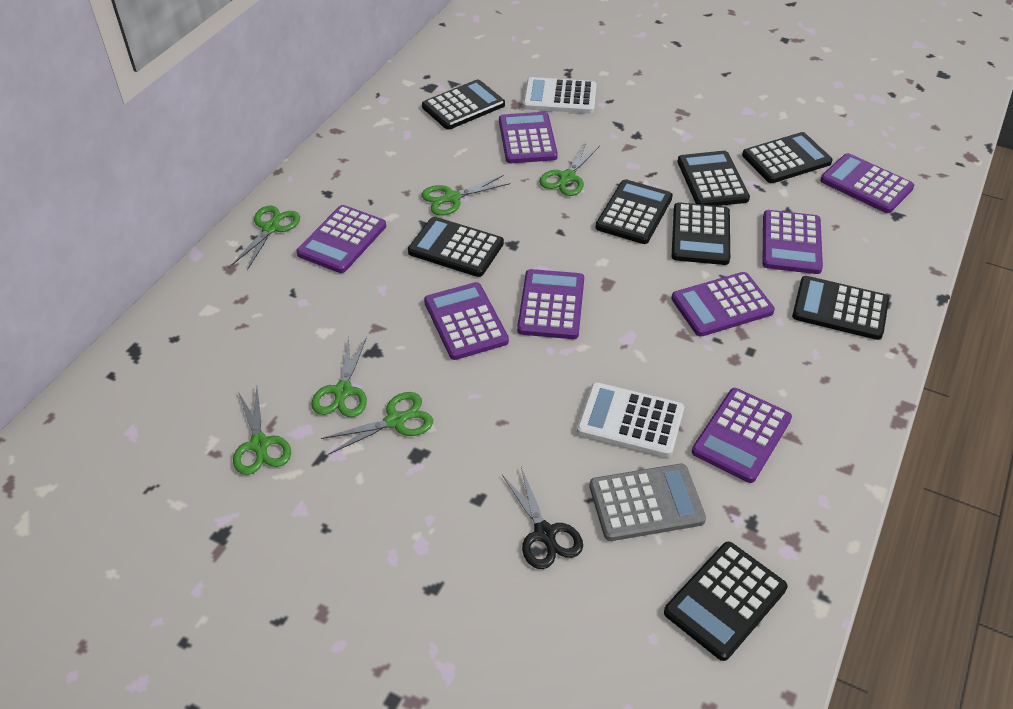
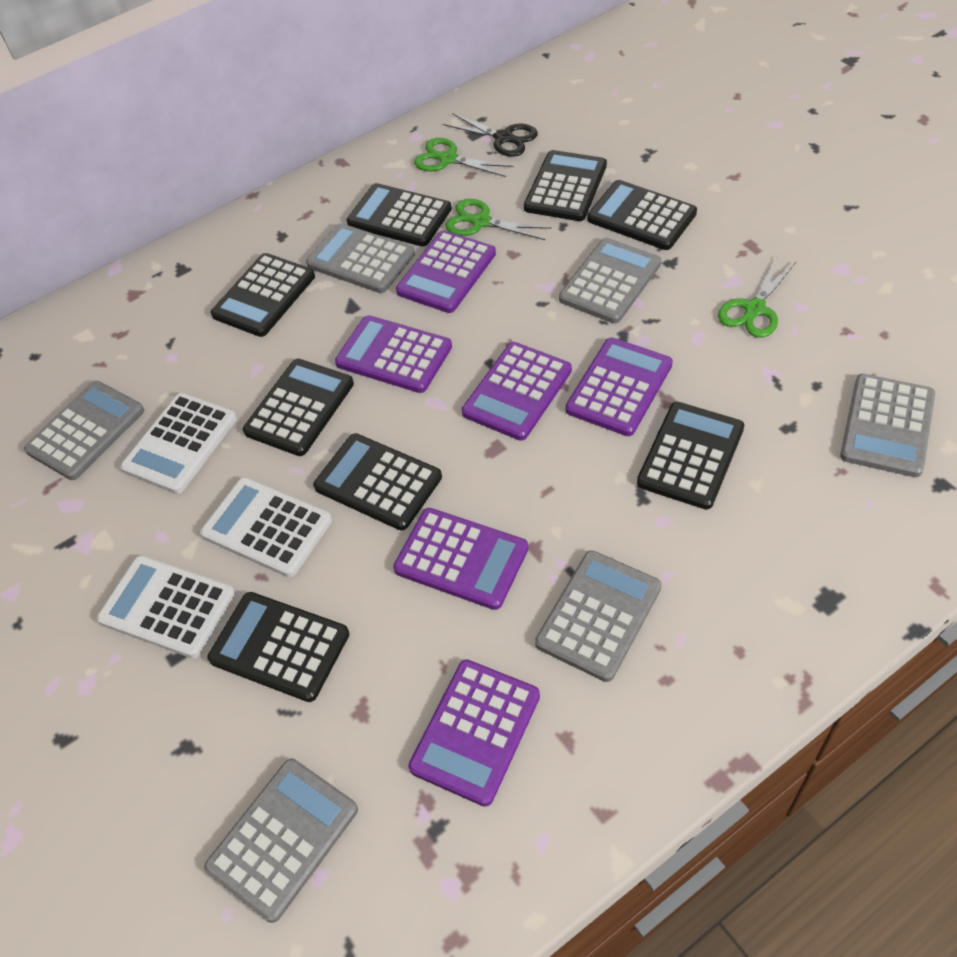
green scissors: 6 -> 3
grey calculator: 1 -> 6
purple calculator: 8 -> 6
white calculator: 2 -> 3

